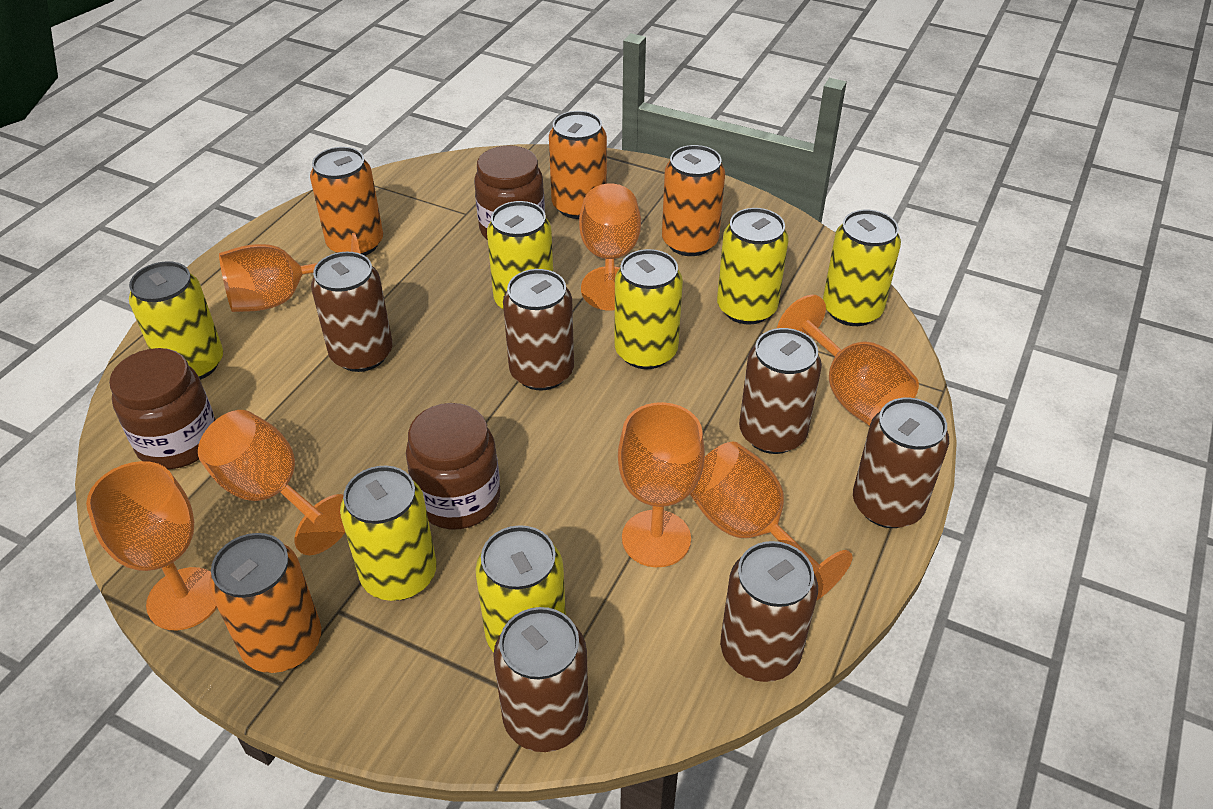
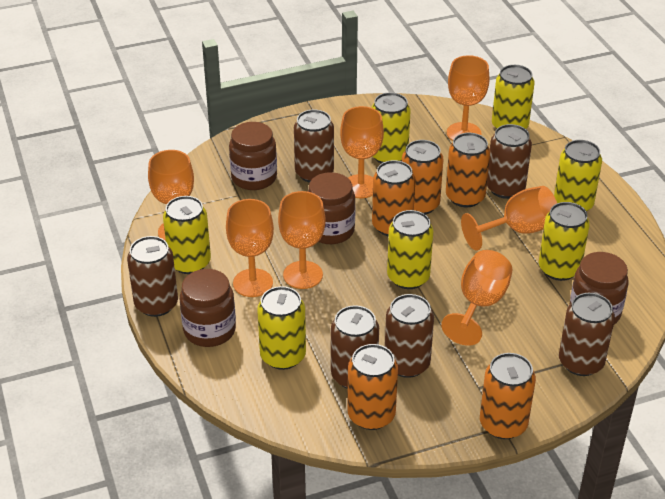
brown jar: 3 -> 4
orange can: 4 -> 5

